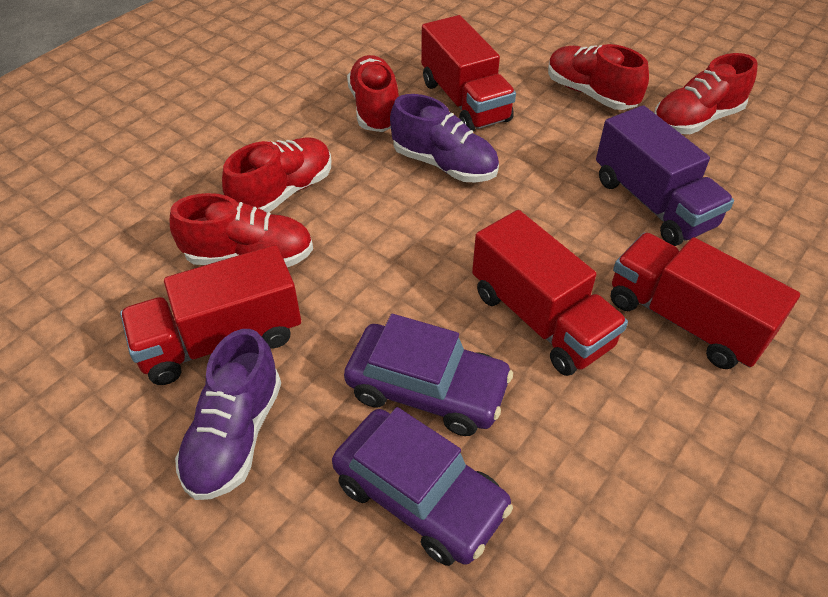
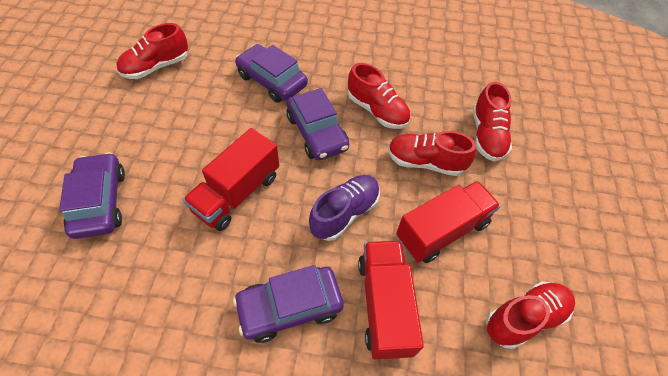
purple car: 2 -> 4
purple shoe: 2 -> 1
purple truck: 1 -> 0
red truck: 4 -> 3

